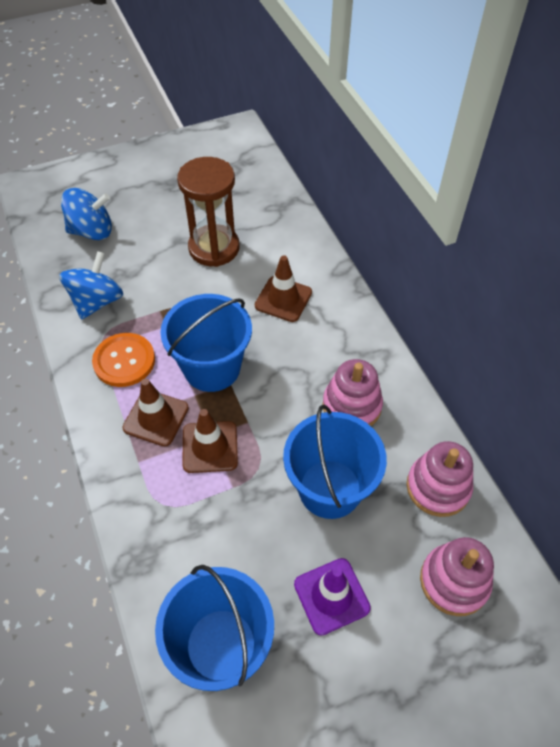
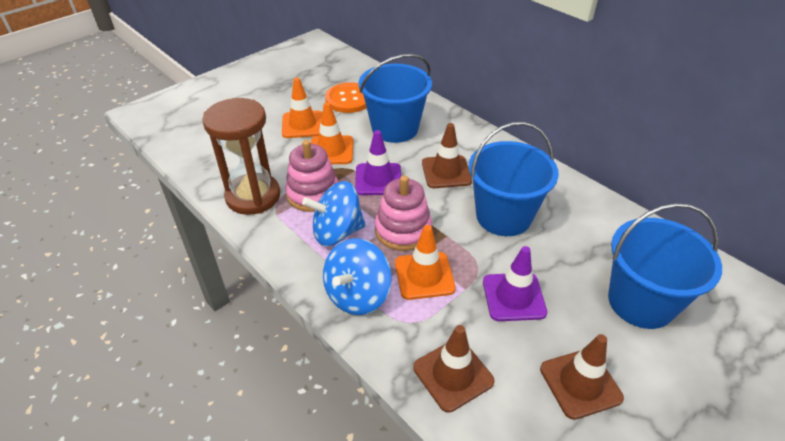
orange traffic cone: 0 -> 3
pink stacking toy: 3 -> 2
purple traffic cone: 1 -> 2

